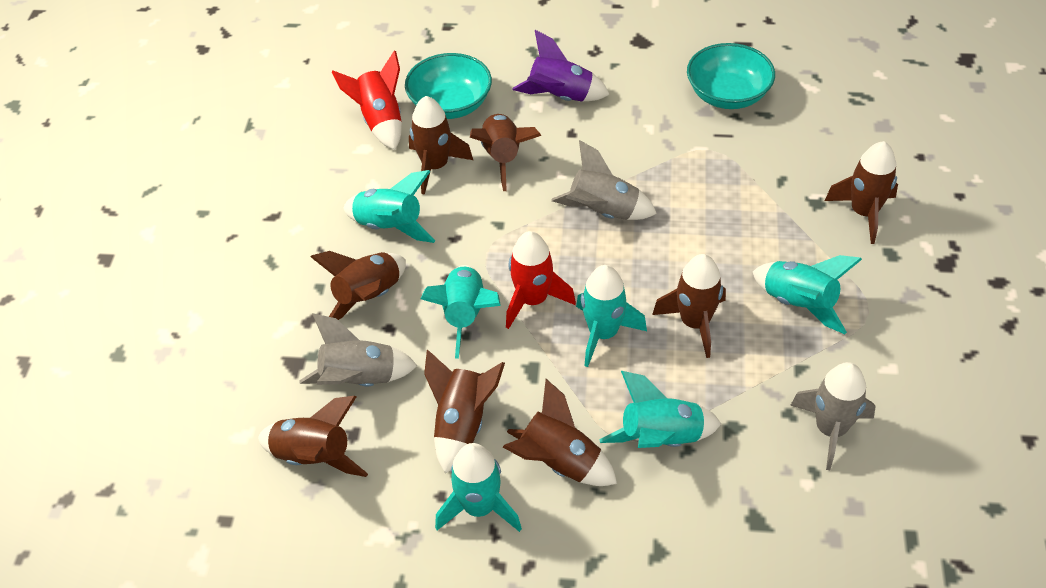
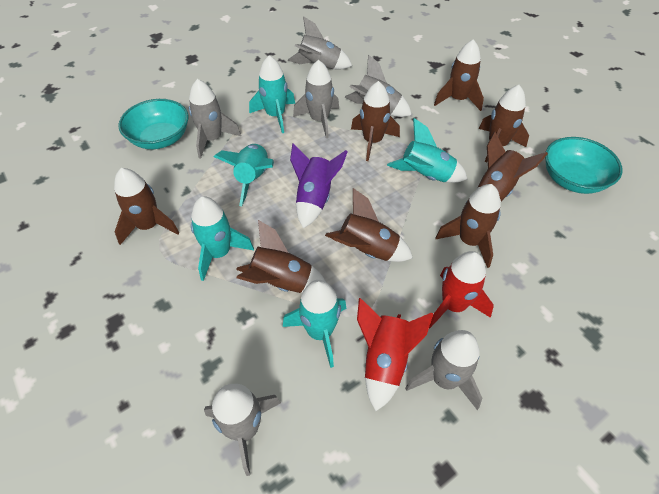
grey rocket: 3 -> 6
turquoise rocket: 6 -> 5

